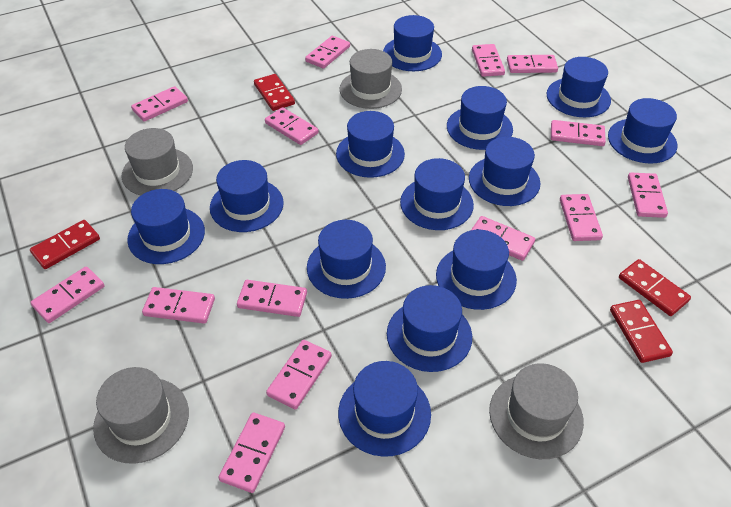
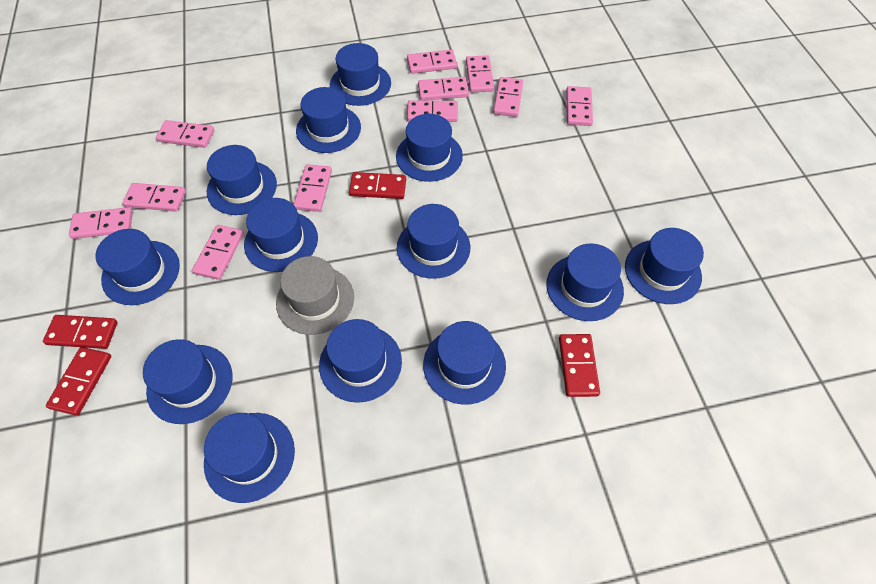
grey hat: 4 -> 1
pink domino: 14 -> 11

